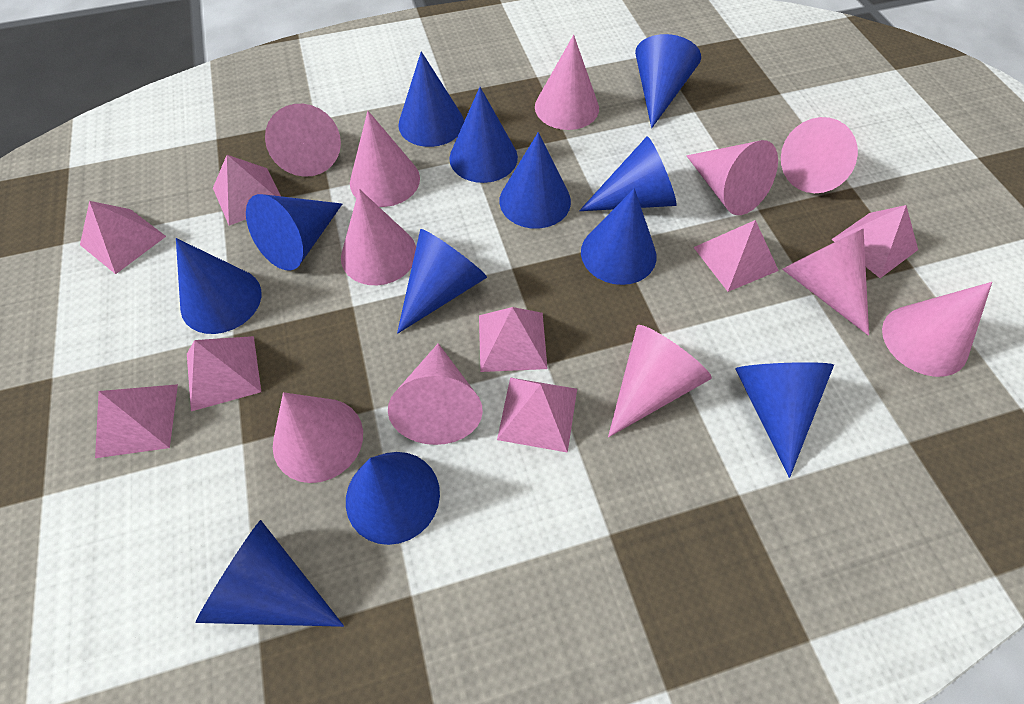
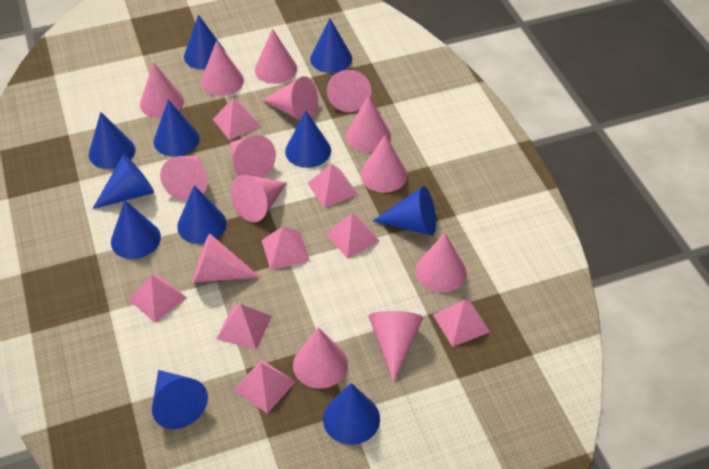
blue cone: 12 -> 11
pink cone: 11 -> 14

